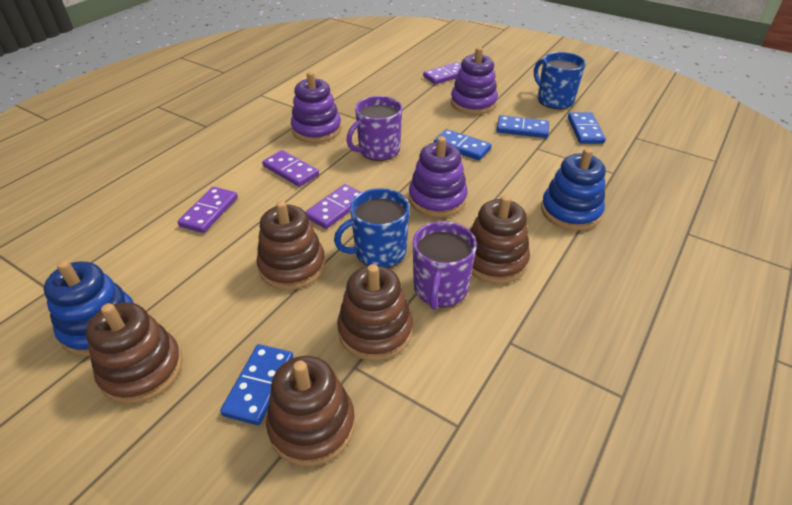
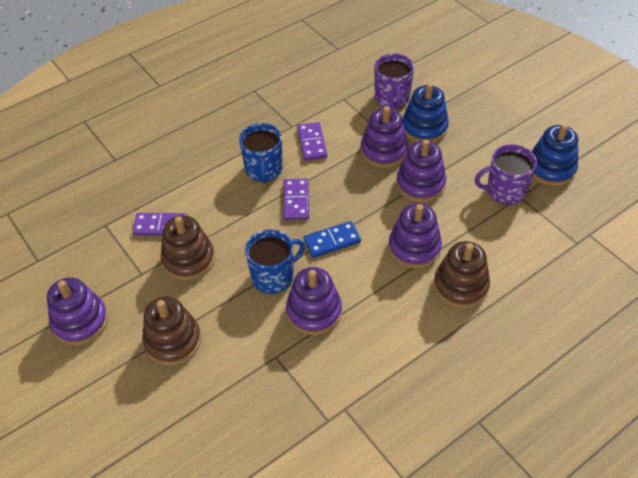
blue domino: 4 -> 1
brown stacking toy: 5 -> 3
purple domino: 4 -> 3
purple stacking toy: 3 -> 5

